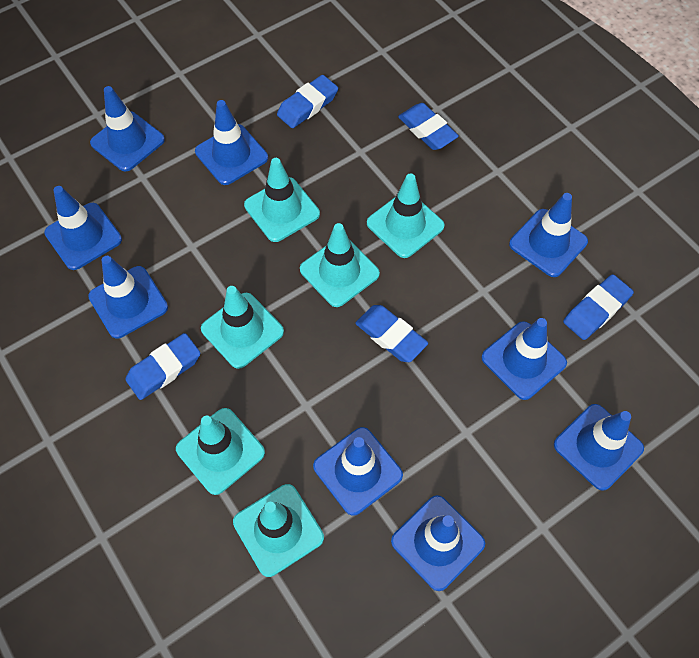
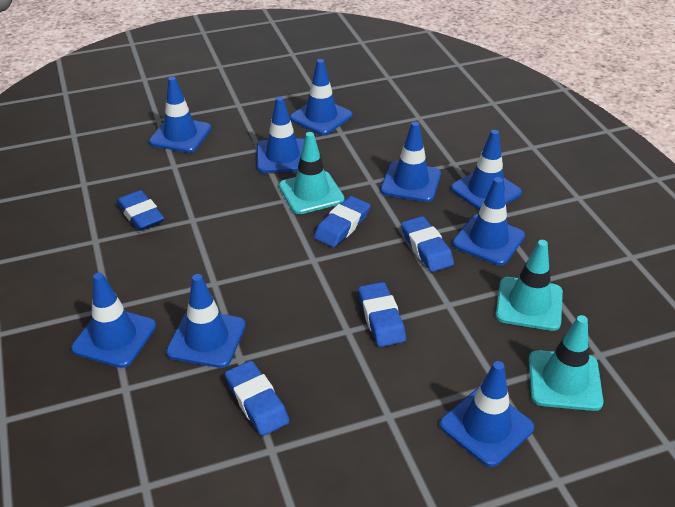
turquoise traffic cone: 6 -> 3

